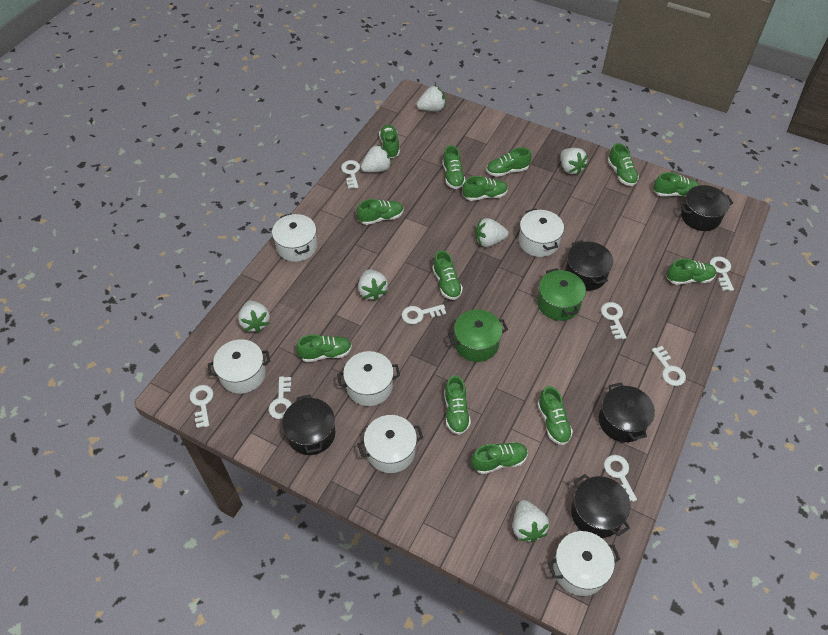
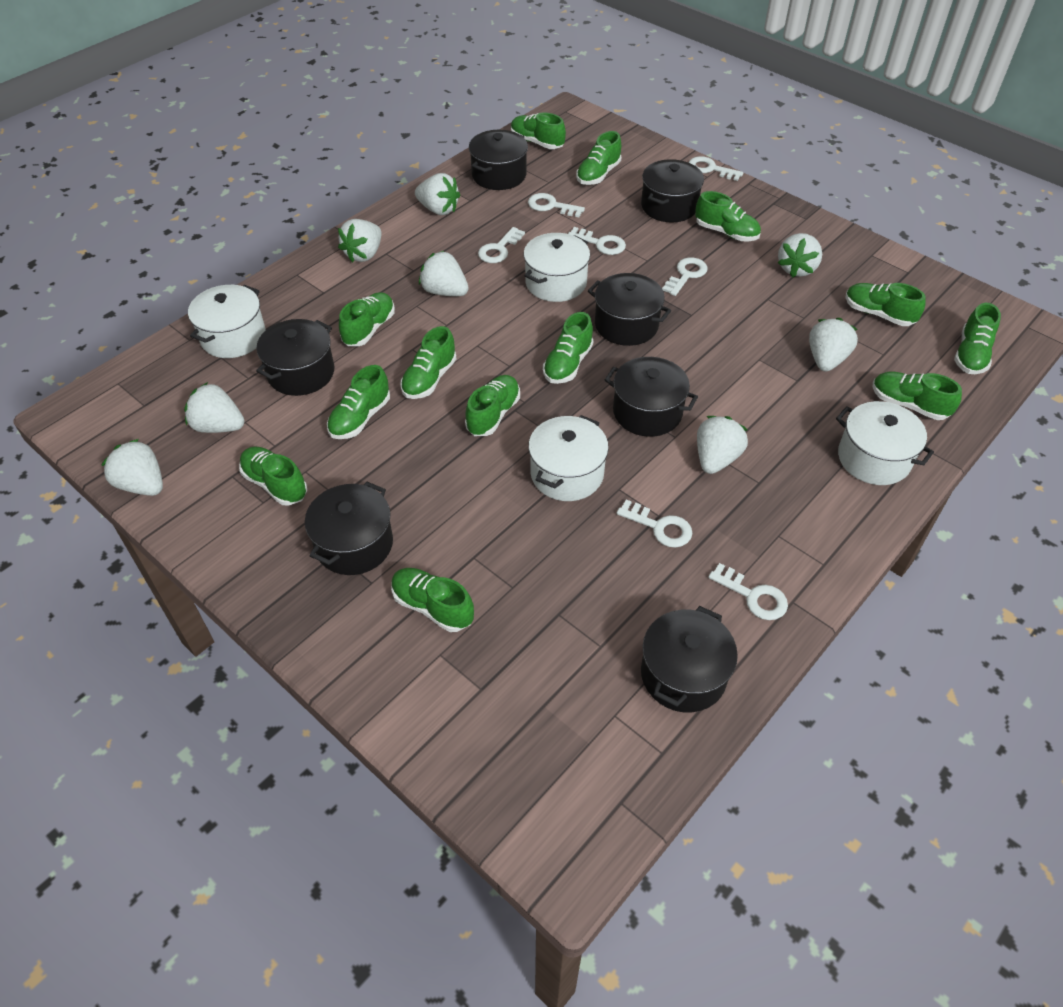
black pot: 5 -> 7
green pot: 2 -> 0
white key: 8 -> 7
white pot: 6 -> 4
white strawberry: 7 -> 8

